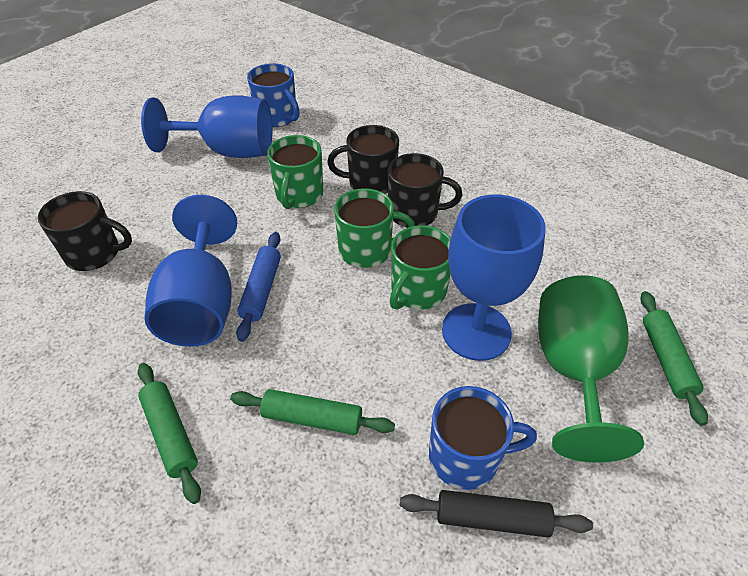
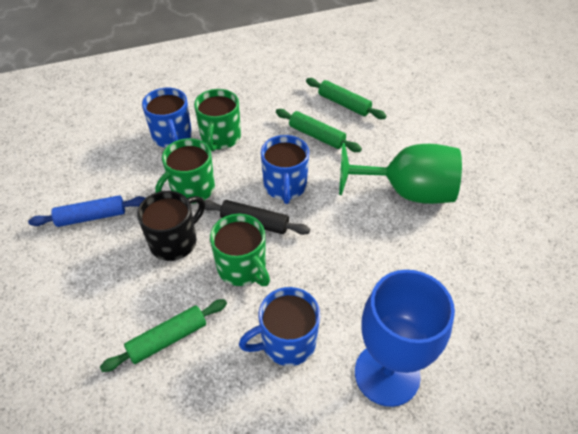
black mug: 3 -> 1
blue goblet: 3 -> 1
blue mug: 2 -> 3

